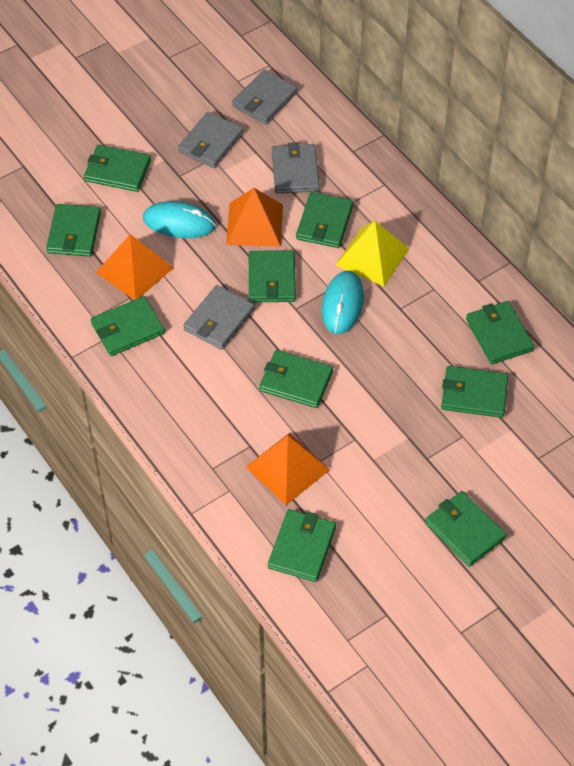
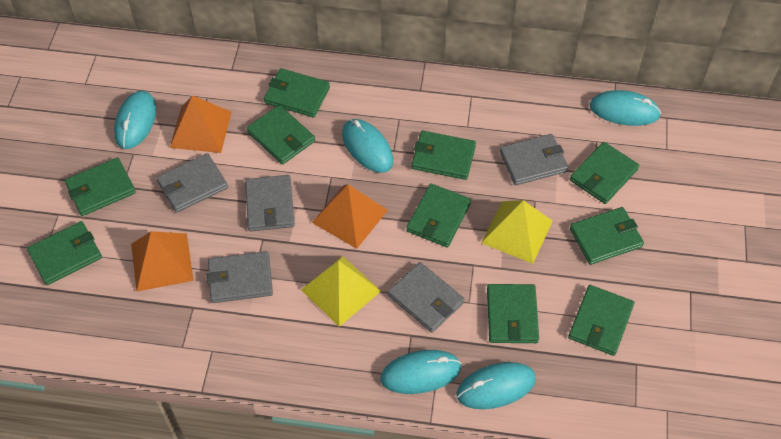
grey wallet: 4 -> 5
turquoise mouse: 2 -> 5
yellow pyramid: 1 -> 2

